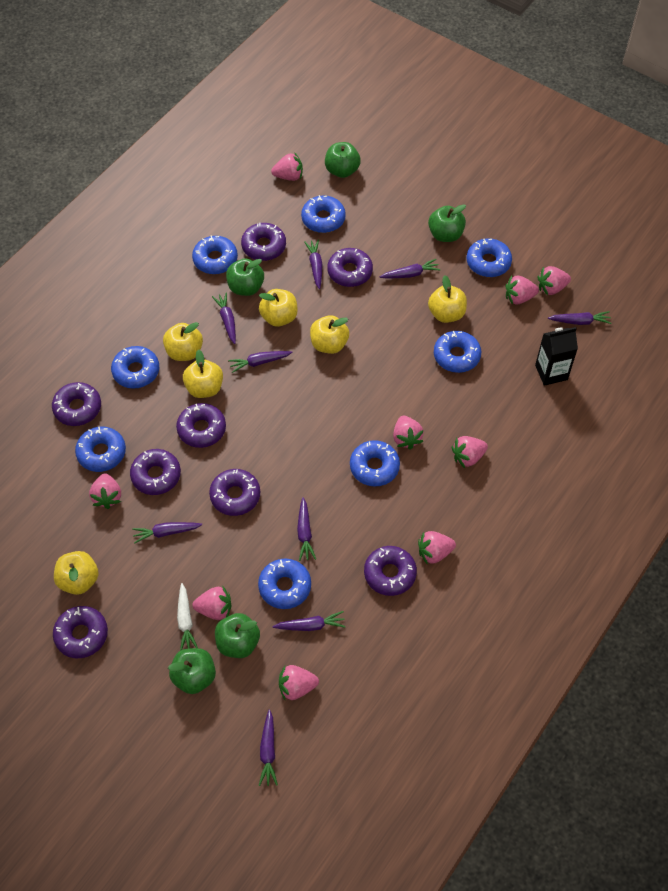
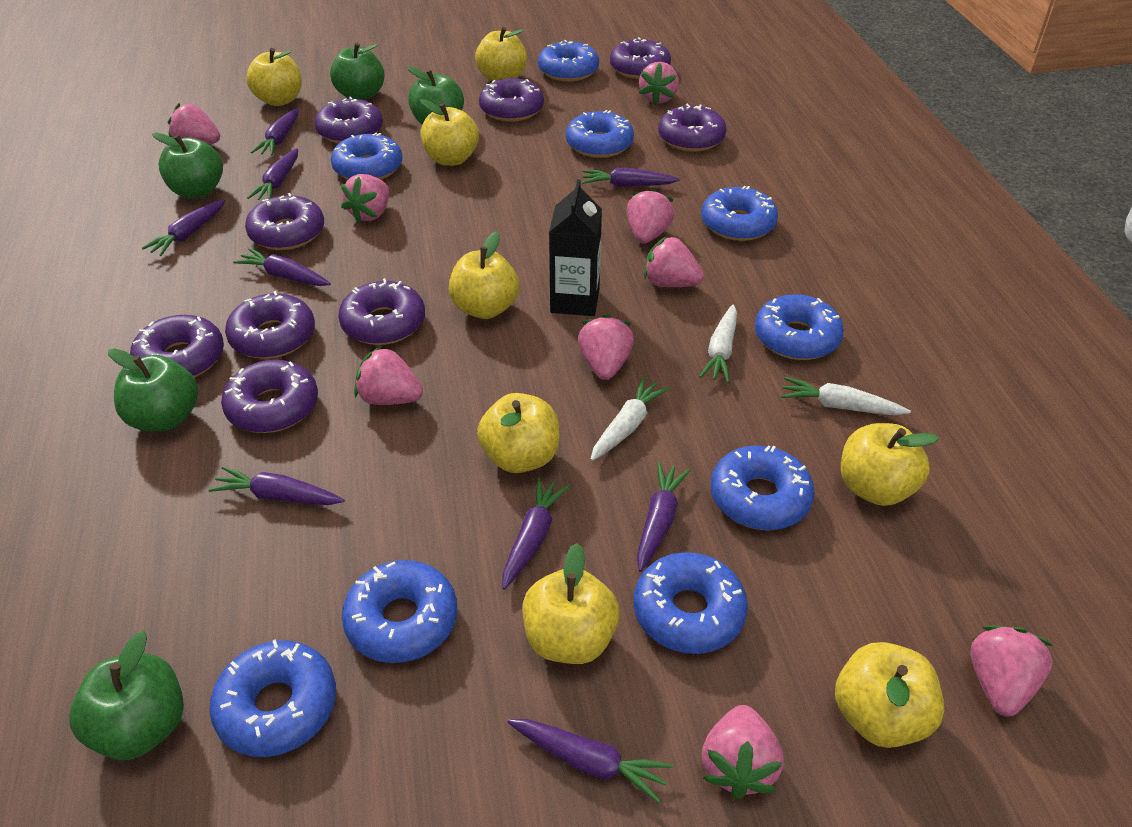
blue donut: 8 -> 9
purple donut: 8 -> 9
white carrot: 1 -> 3
yellow apple: 6 -> 8

